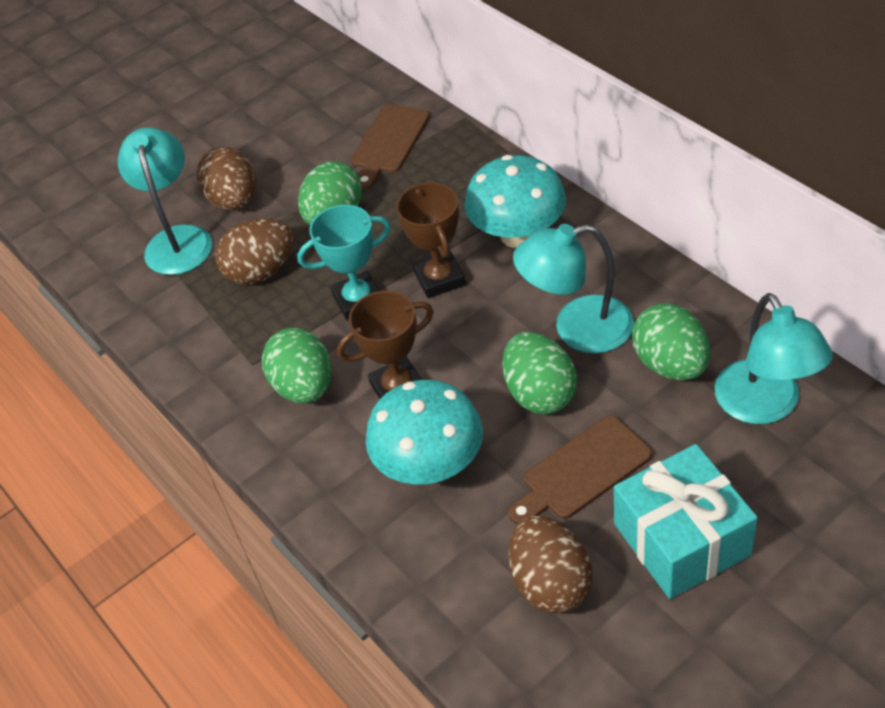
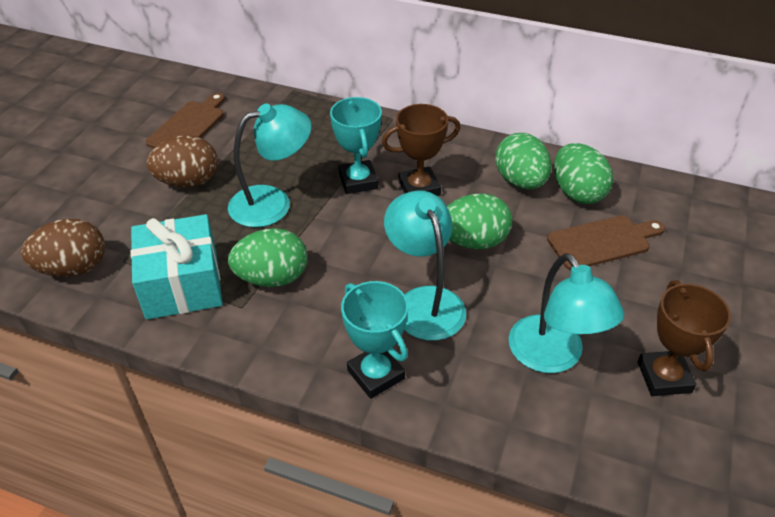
brown egg: 3 -> 2
turquoise mushroom: 2 -> 0
turquoise trophy: 1 -> 2

